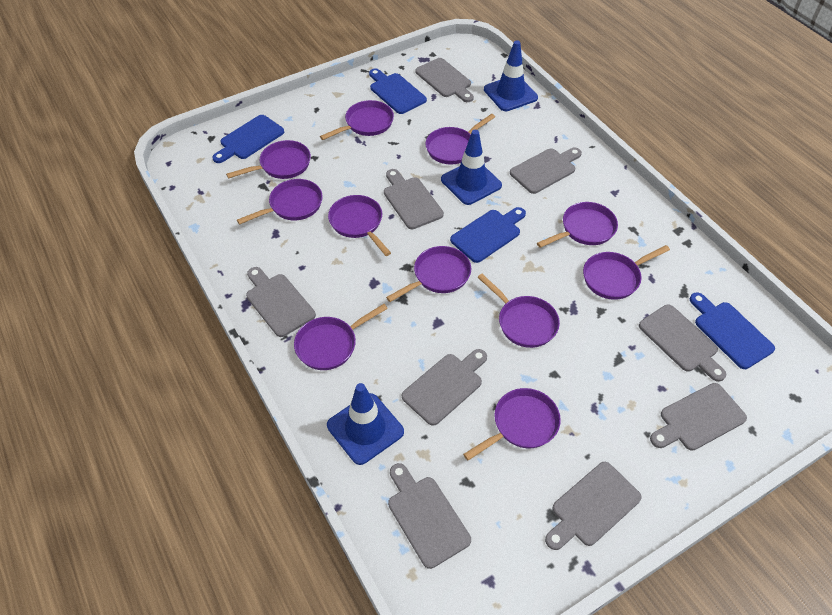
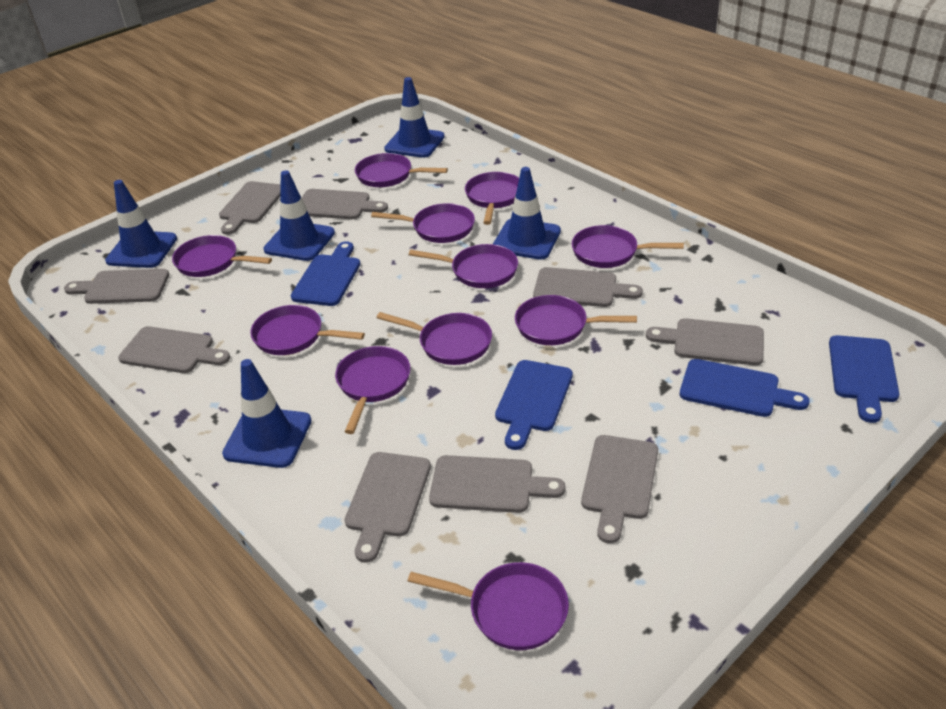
blue traffic cone: 3 -> 5

